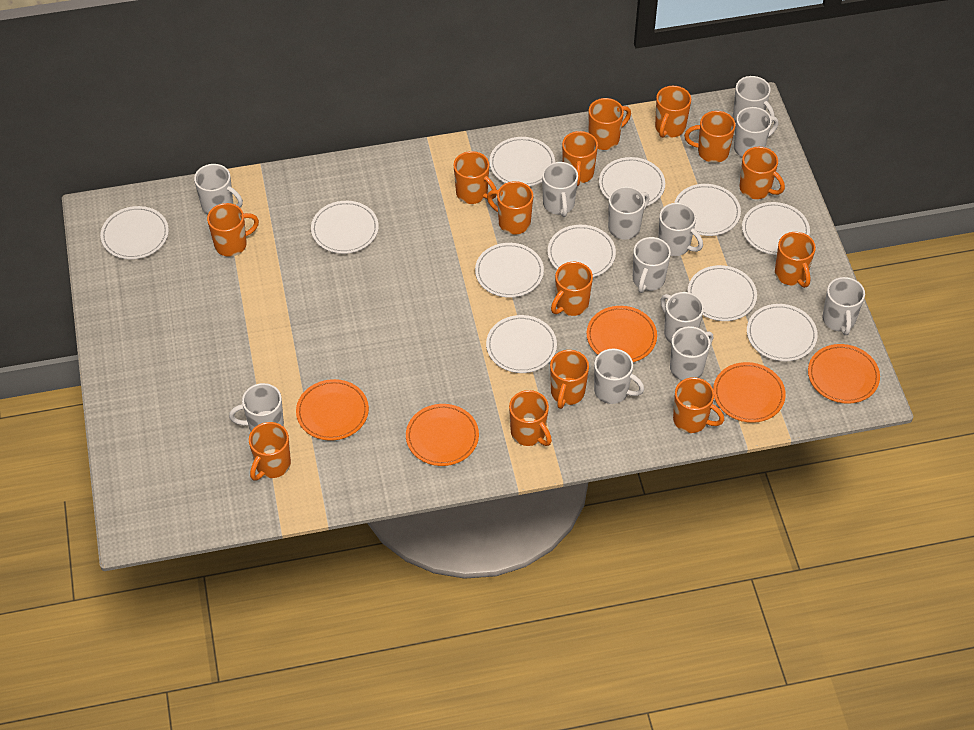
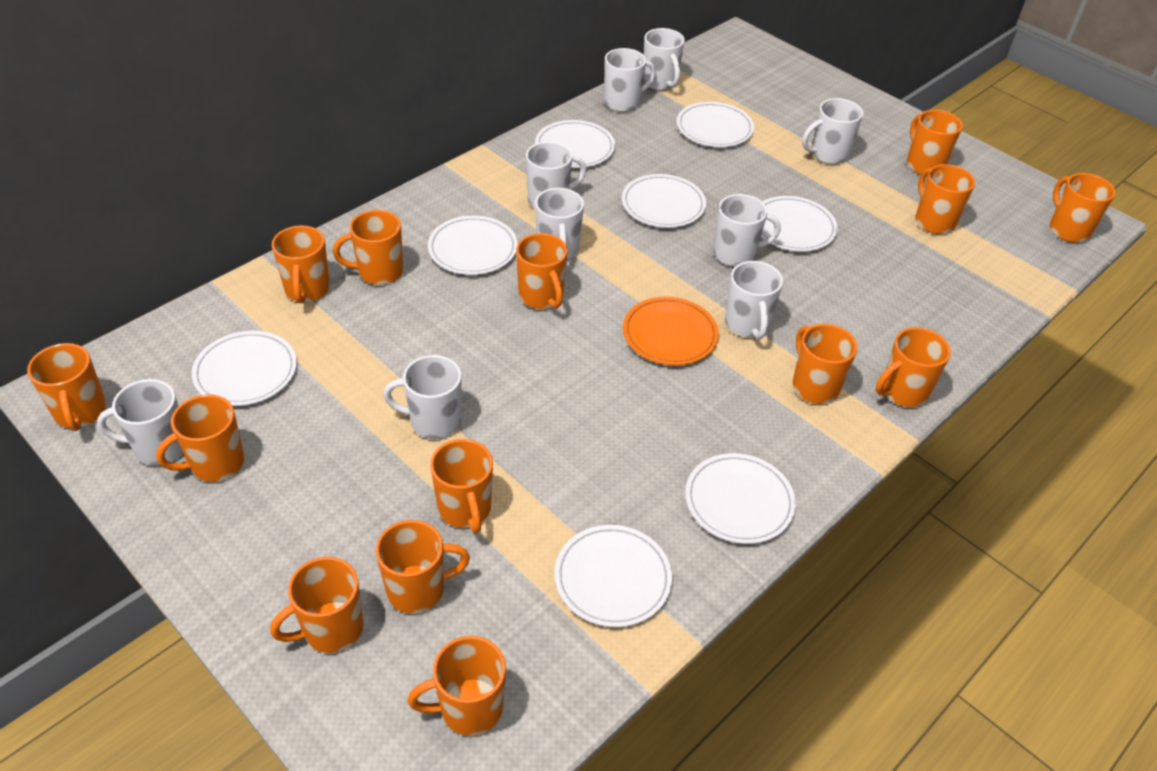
orange plate: 5 -> 1
white mug: 12 -> 9
white plate: 11 -> 8

